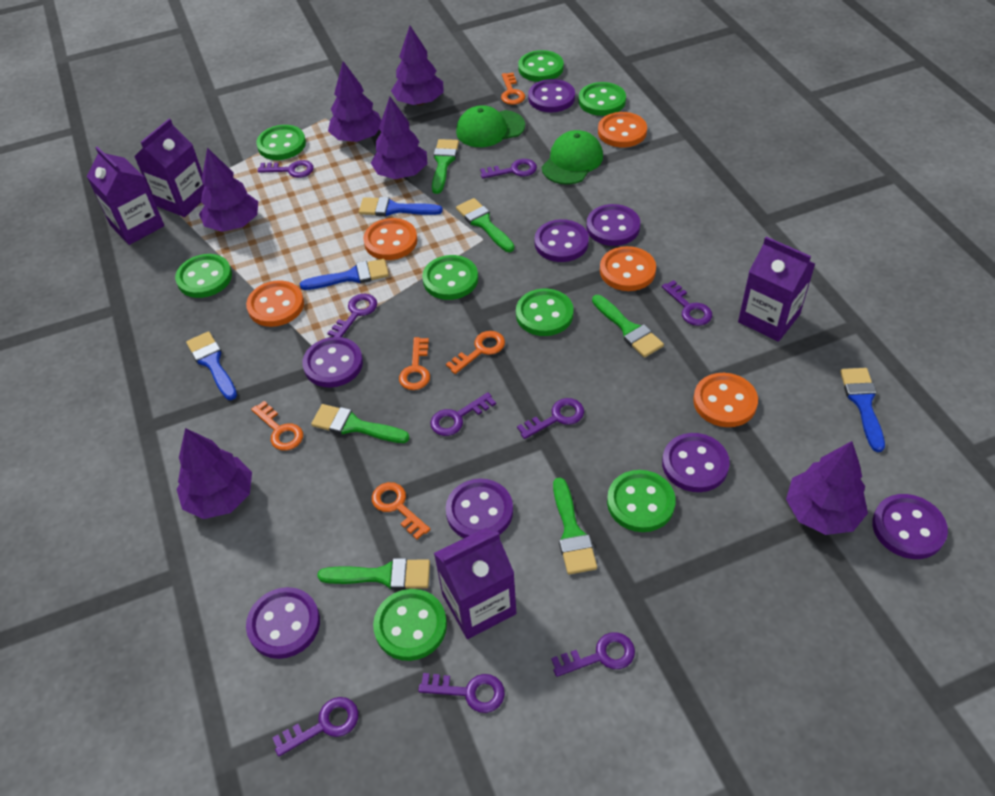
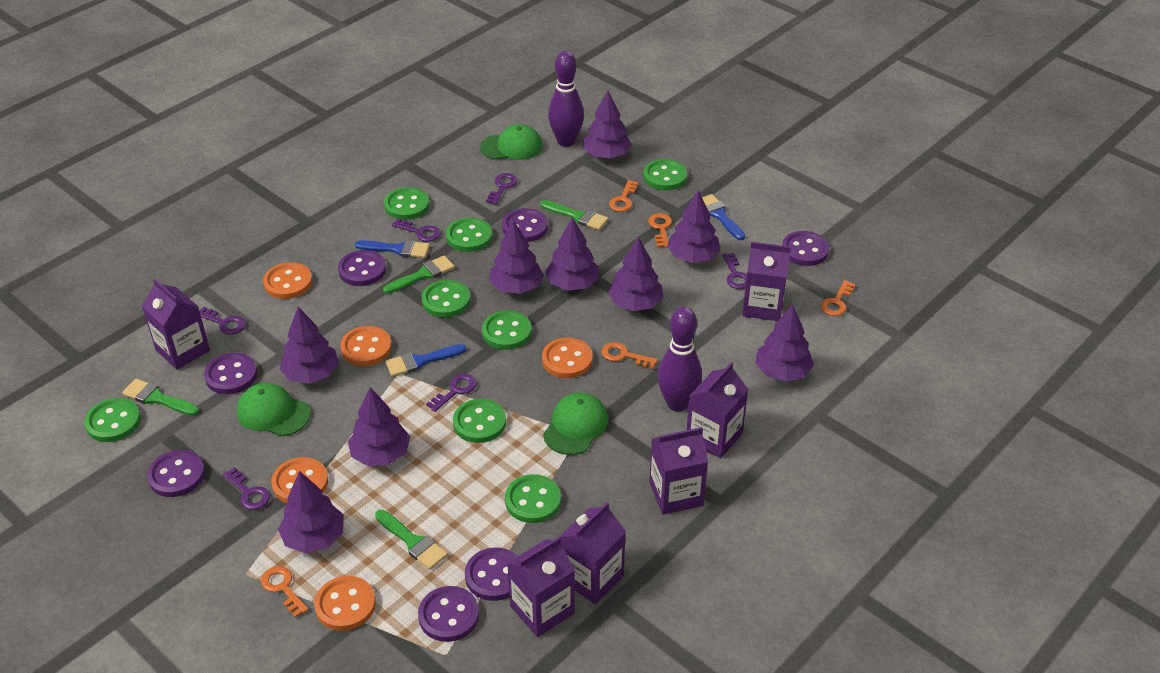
blue brush: 4 -> 3
green brush: 6 -> 4
green cap: 2 -> 3
purple bowling pin: 0 -> 2
purple button: 8 -> 7
purple carton: 4 -> 6
purple key: 9 -> 6
purple tree: 6 -> 9

